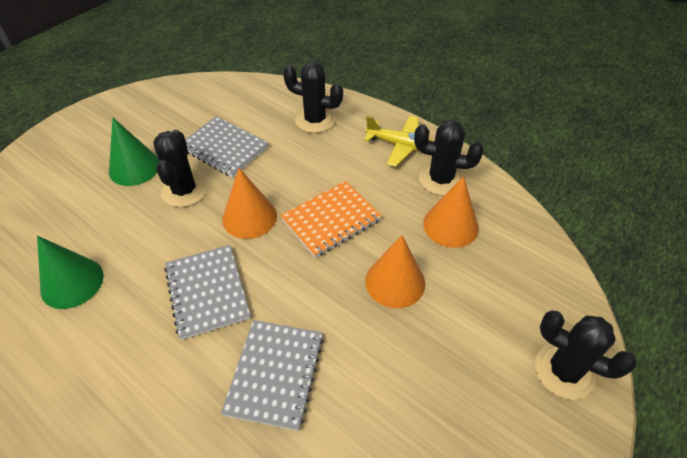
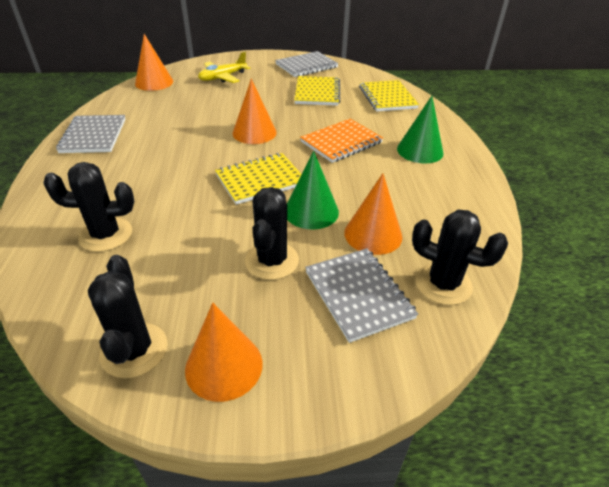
orange cone: 3 -> 4
yellow notebook: 0 -> 3

